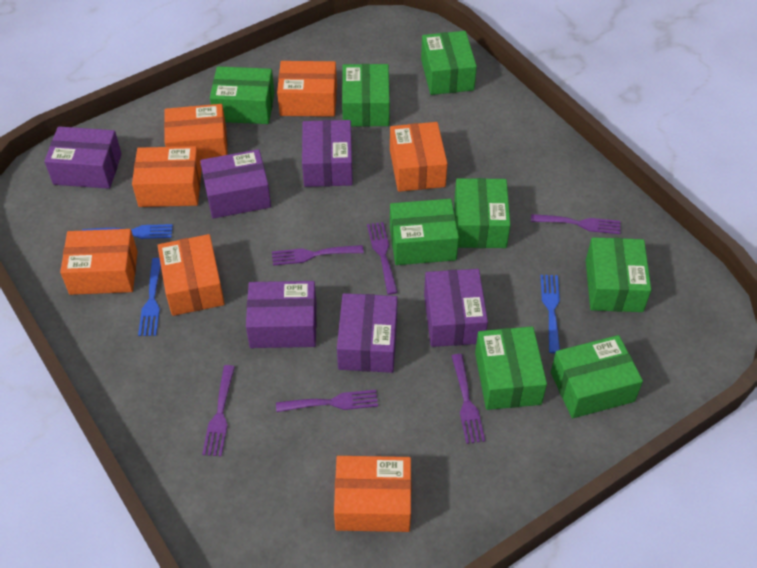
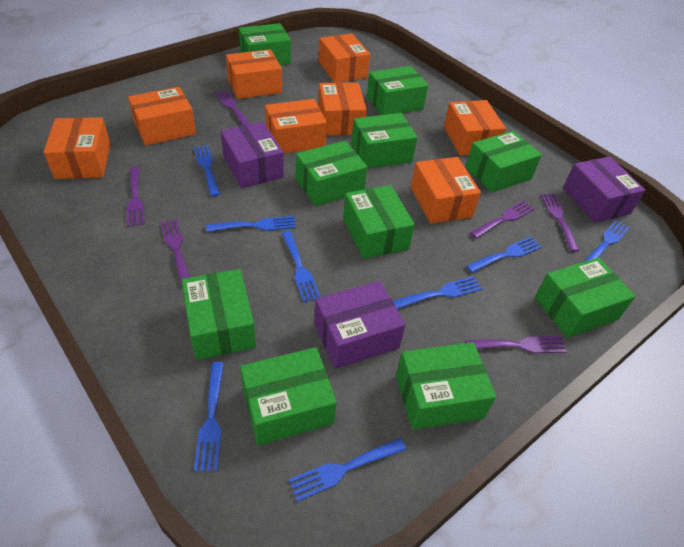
blue fork: 3 -> 8
green box: 8 -> 10
orange box: 7 -> 8
purple box: 6 -> 3

